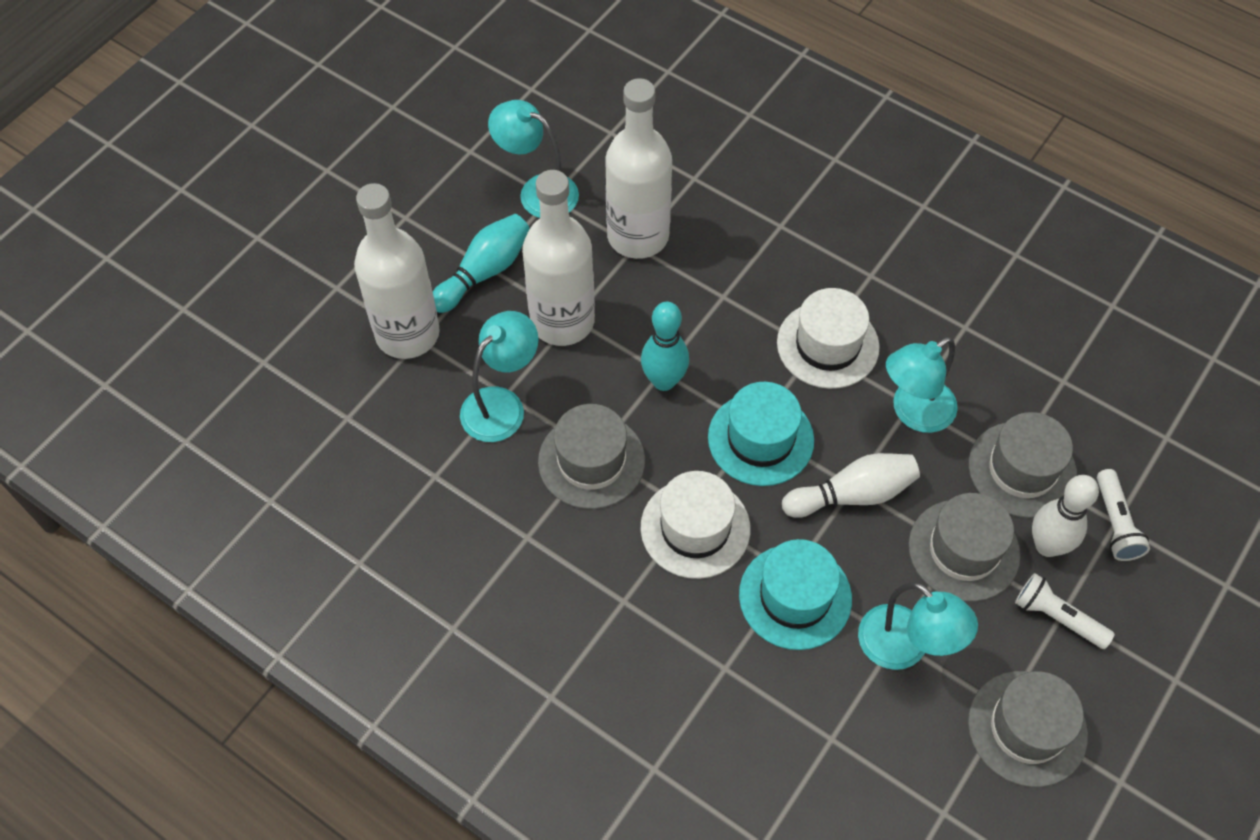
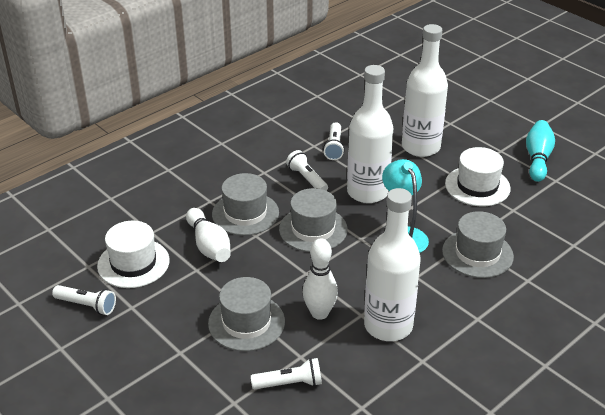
turquoise bowling pin: 2 -> 1
turquoise hat: 2 -> 0
turquoise lamp: 4 -> 1
white flashlight: 2 -> 4

